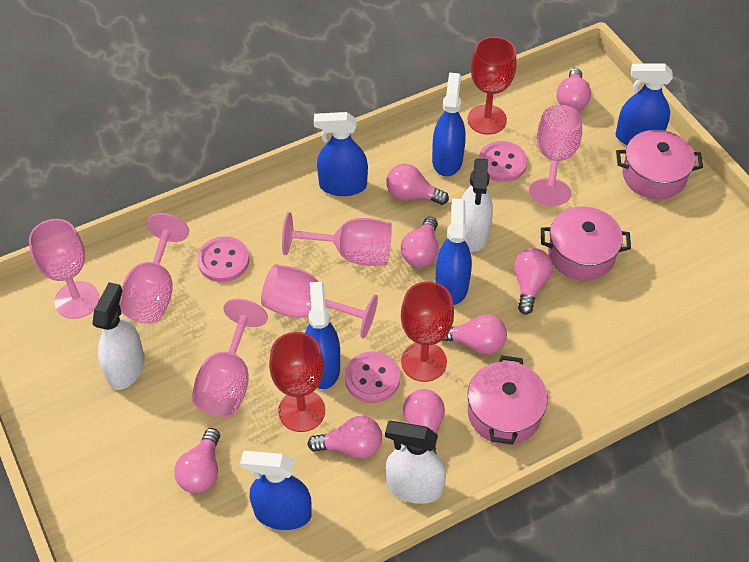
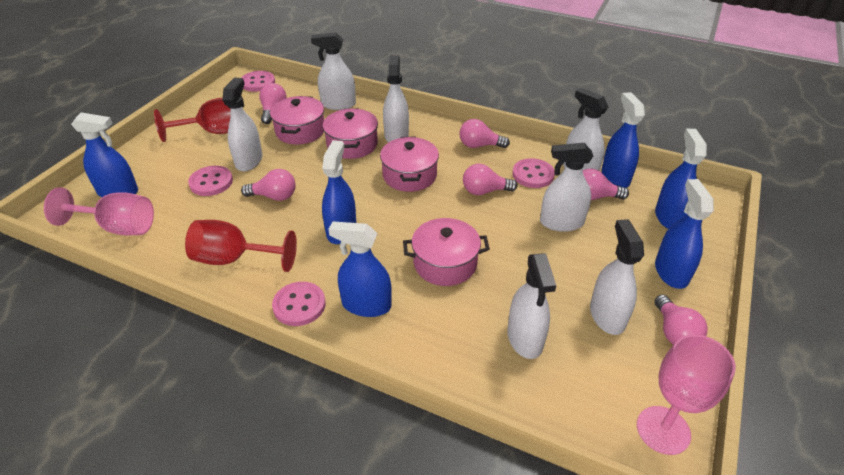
pink button: 3 -> 4
pink goblet: 6 -> 2
pink light bulb: 8 -> 6
pink pot: 3 -> 4
red goblet: 3 -> 2
white spray bottle: 3 -> 7

